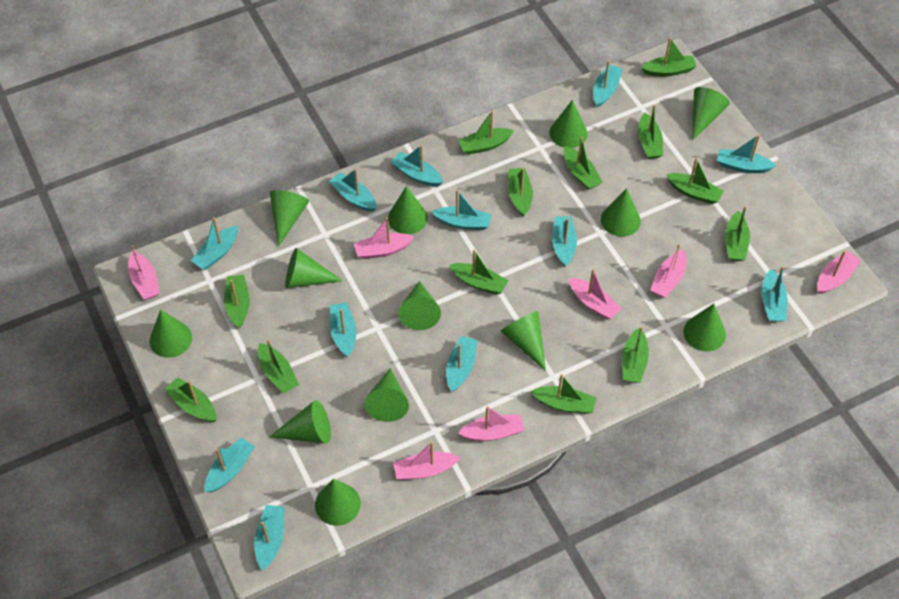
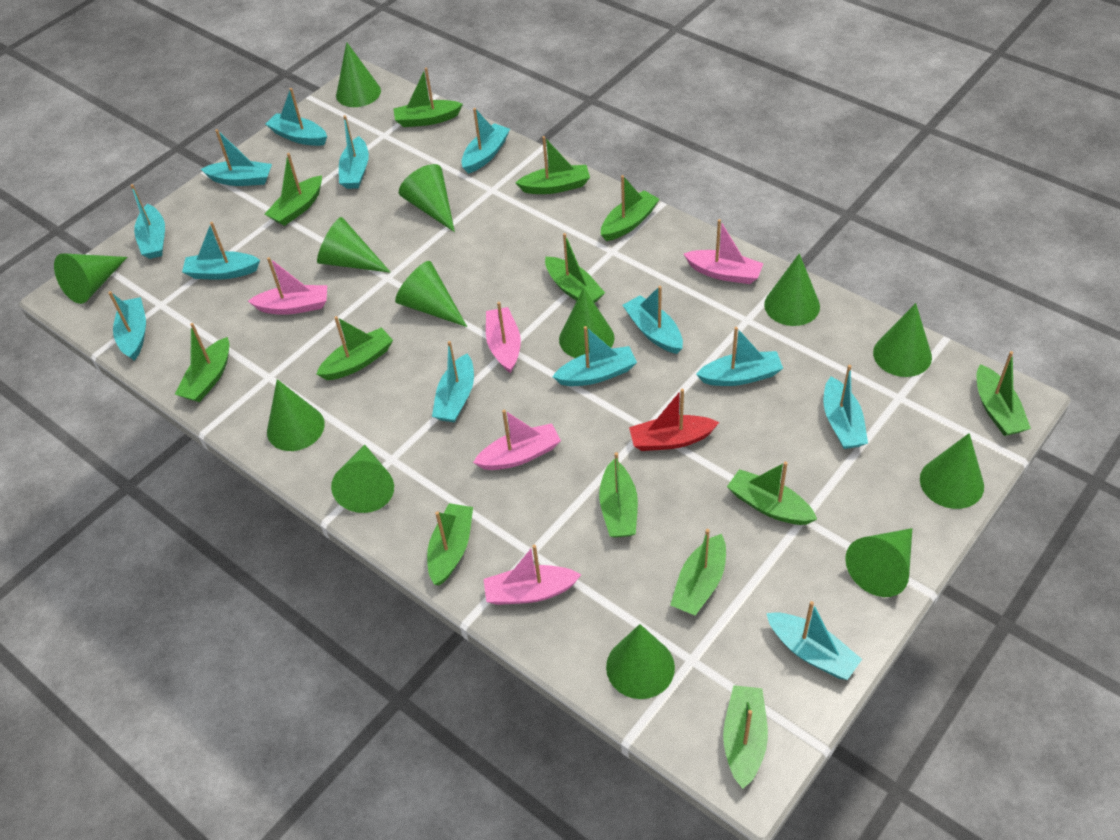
pink boat: 7 -> 5
red boat: 0 -> 1
turquoise boat: 12 -> 13

